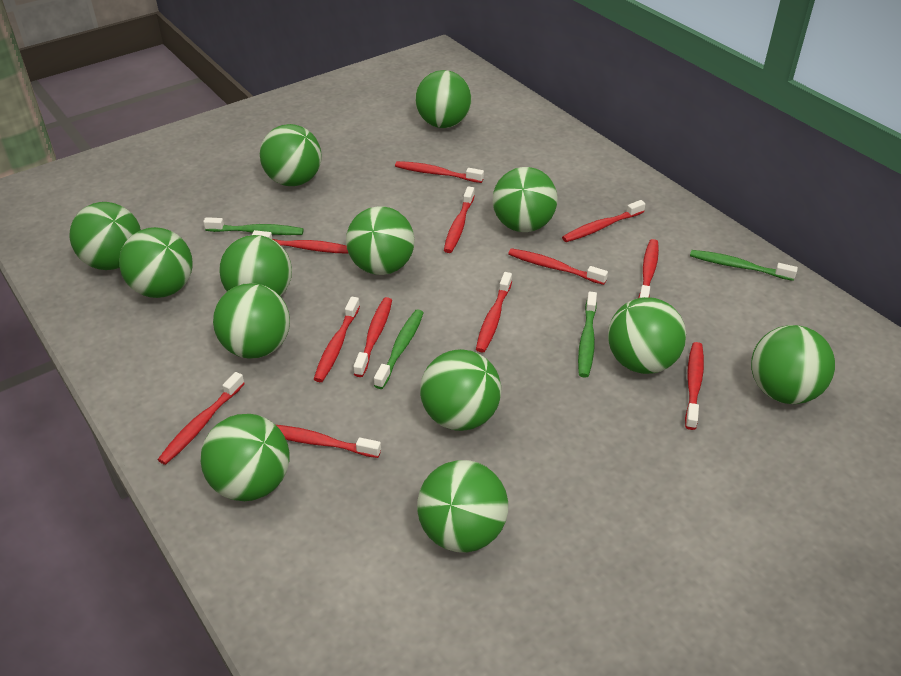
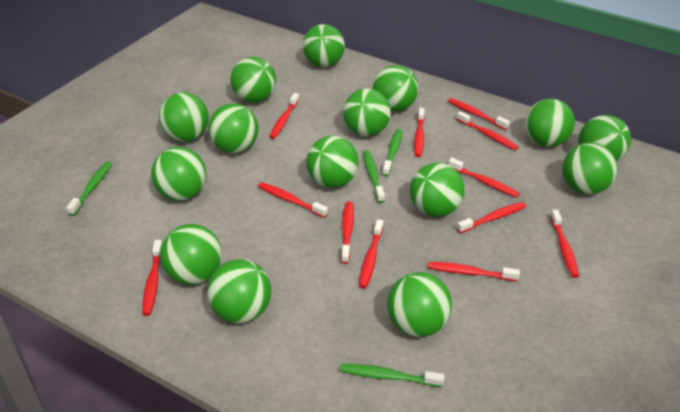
green ball: 13 -> 15

